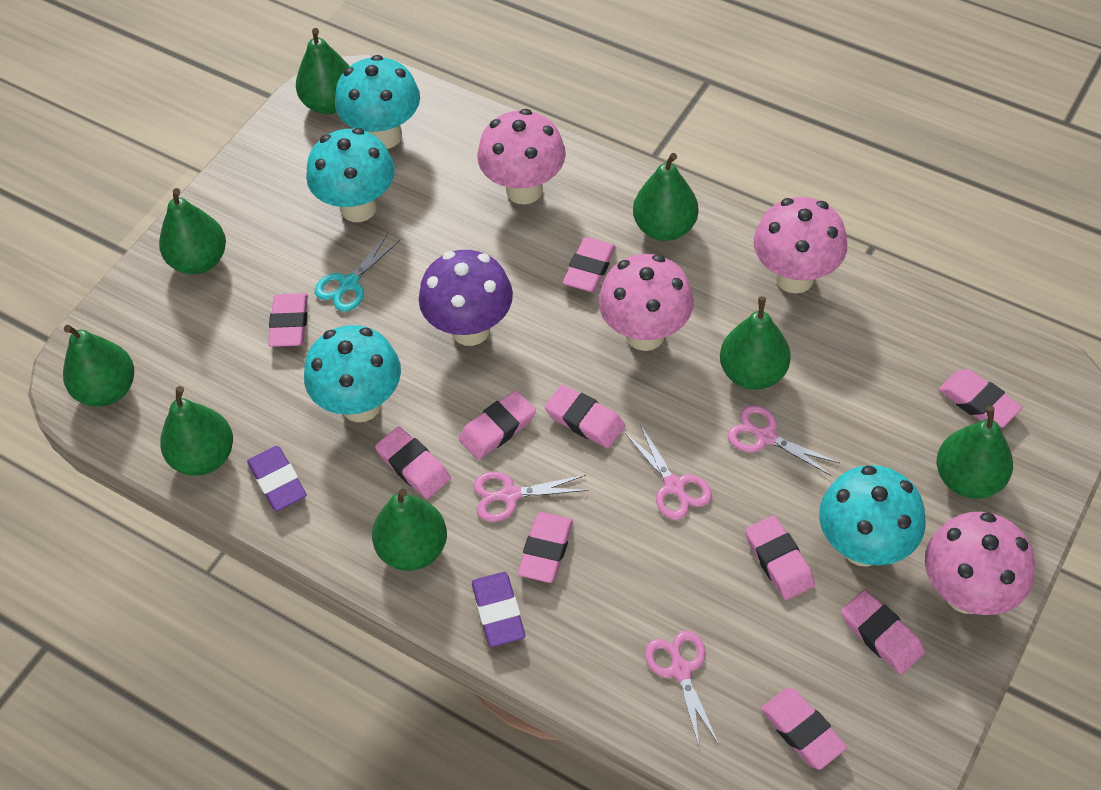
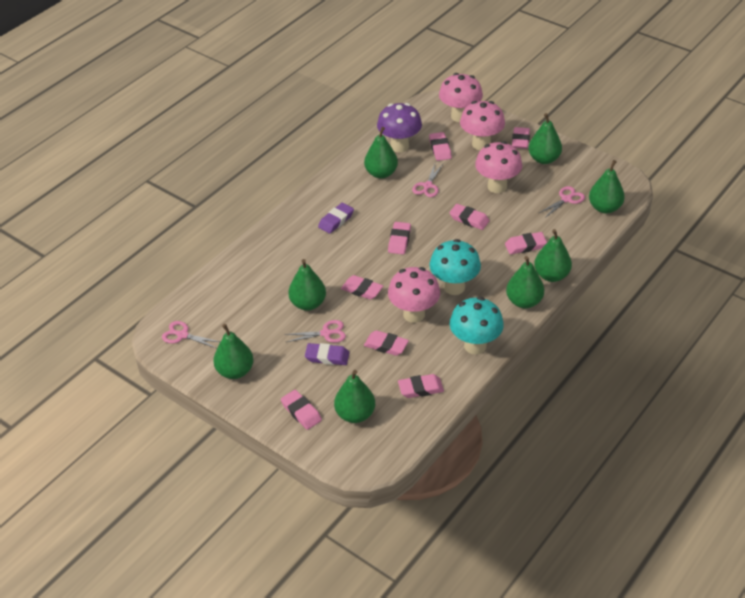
pink eraser: 10 -> 9
turquoise mushroom: 4 -> 2
turquoise scissors: 1 -> 0

